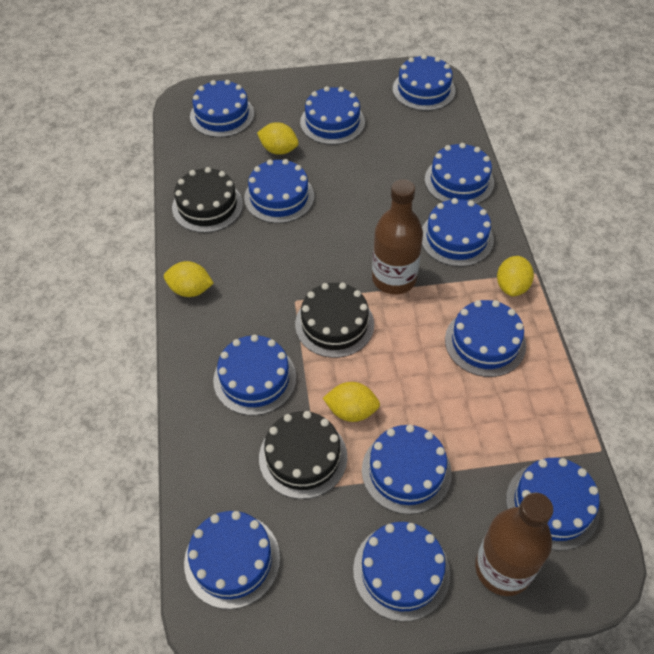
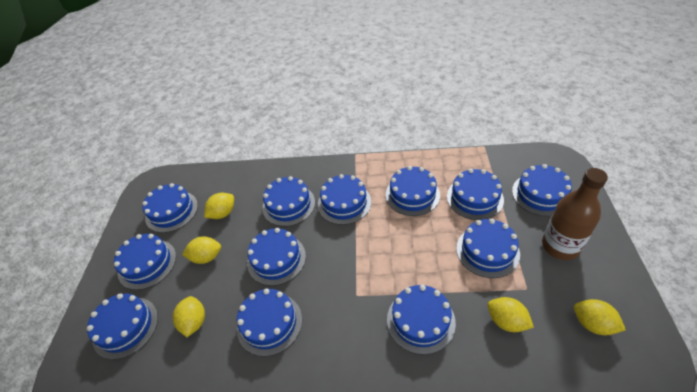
black cake: 3 -> 0
brown bottle: 2 -> 1
yellow lemon: 4 -> 5

